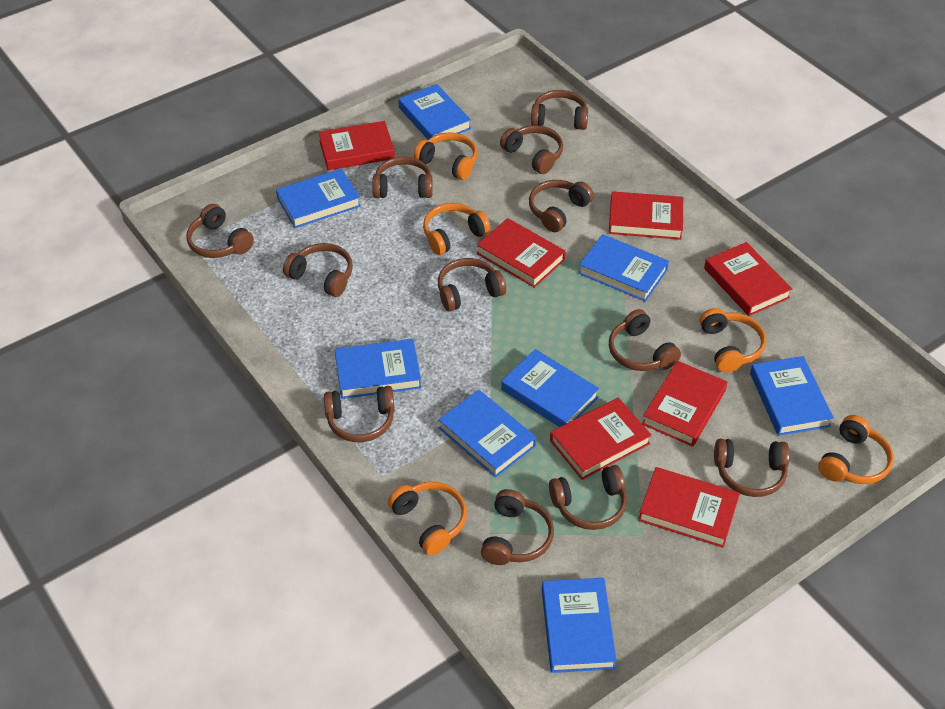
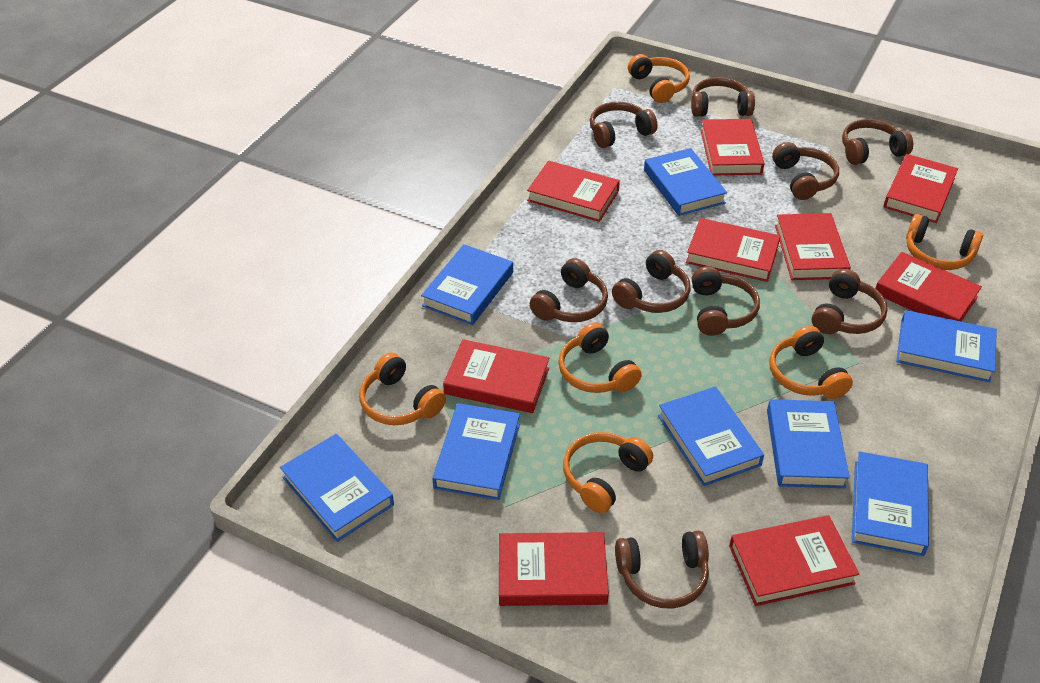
brown headphones: 12 -> 9
orange headphones: 5 -> 6
red book: 7 -> 9

